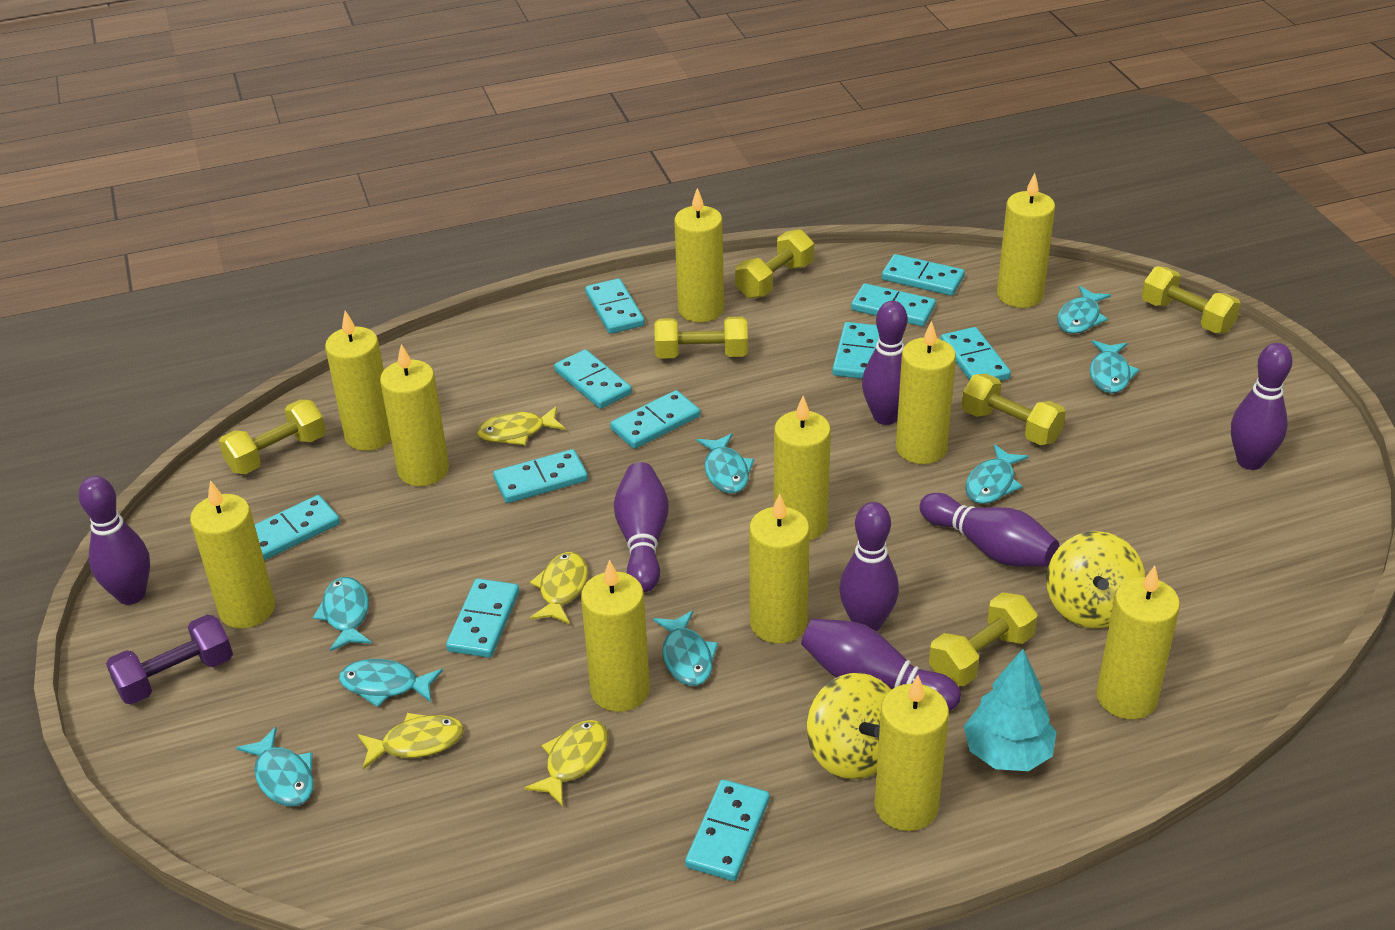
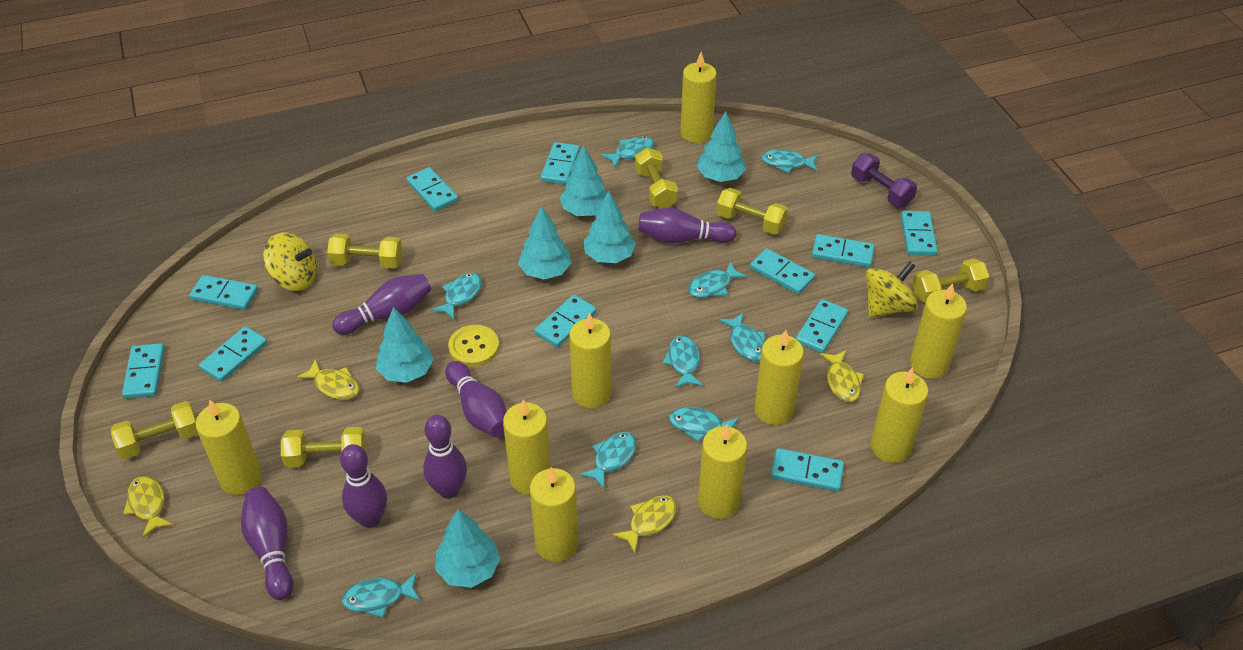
purple bowling pin: 7 -> 6
turquoise fish: 8 -> 9
turquoise tree: 1 -> 6
yellow button: 0 -> 1
yellow candle: 11 -> 9

